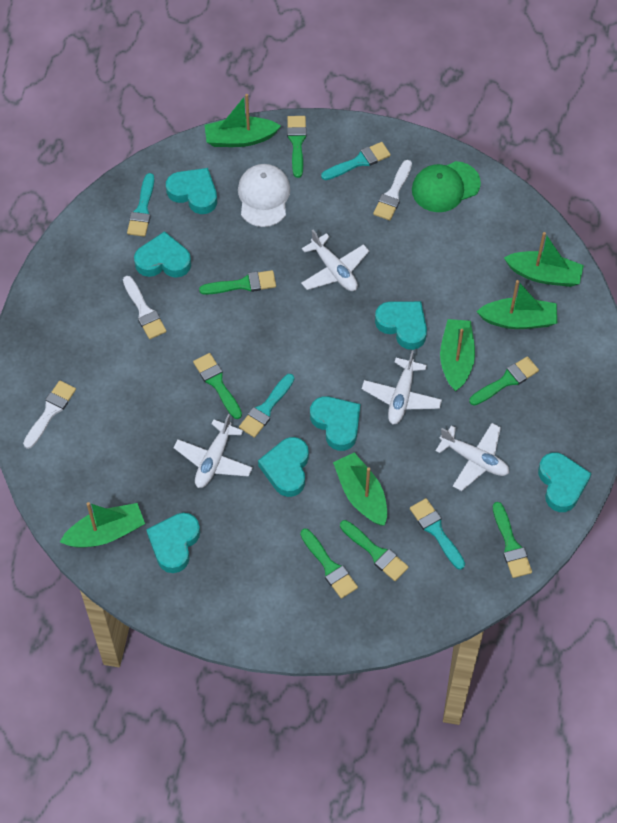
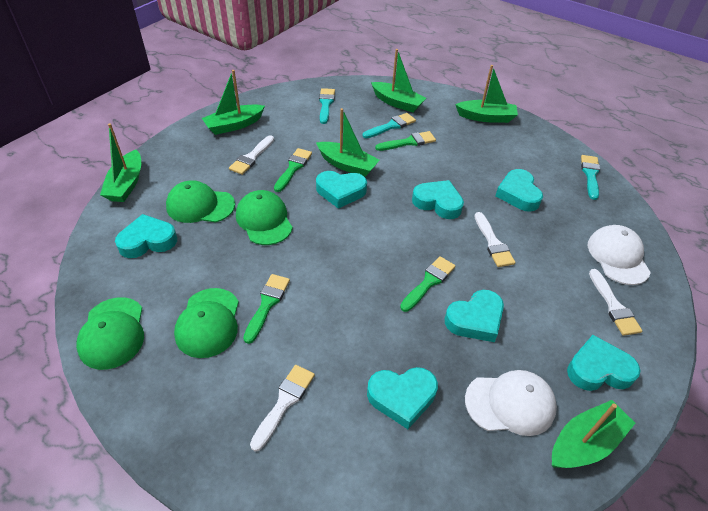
green brush: 7 -> 4
green cap: 1 -> 4
turquoise brush: 4 -> 3
white brush: 3 -> 4
white cap: 1 -> 2
white plane: 4 -> 0

